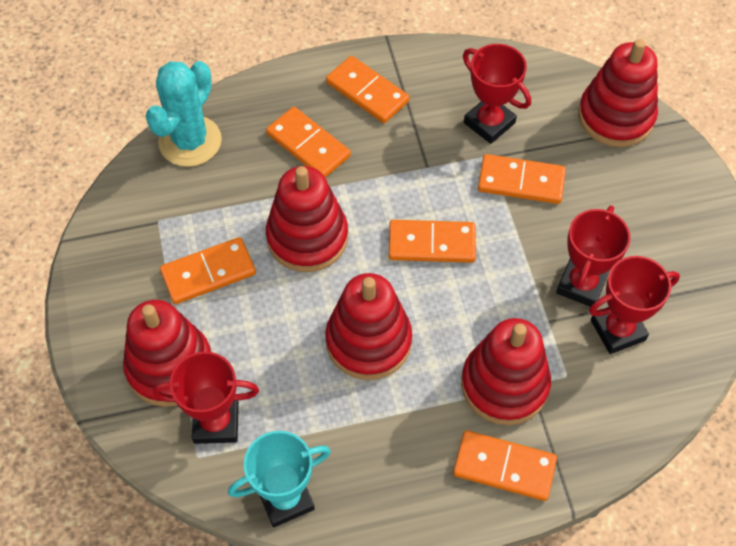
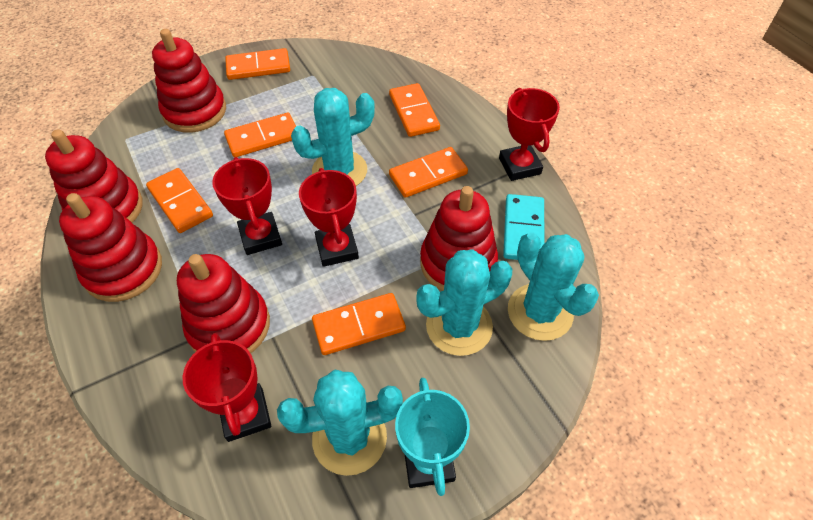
turquoise cactus: 1 -> 4
turquoise domino: 0 -> 1

